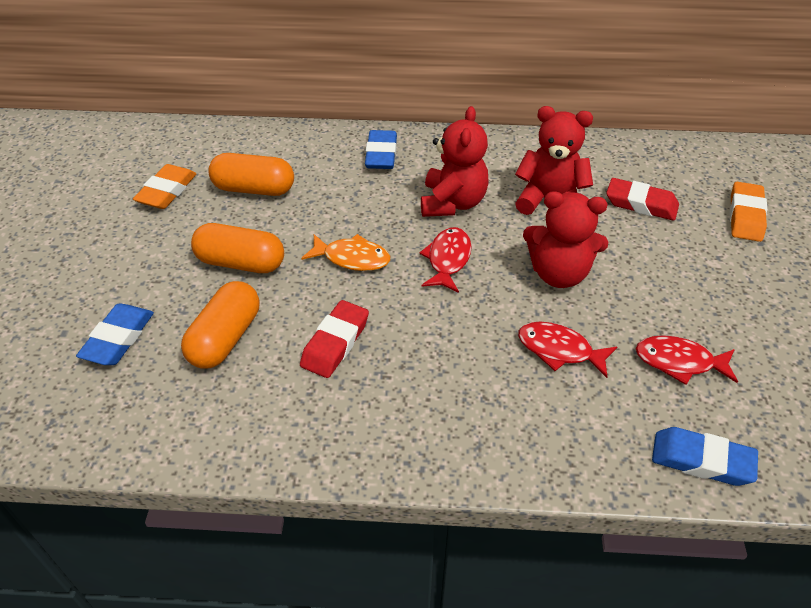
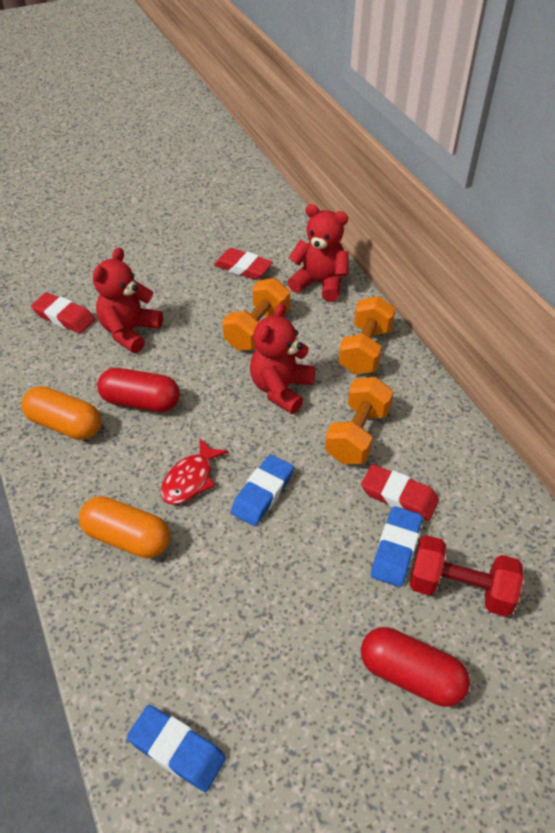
orange capsule: 3 -> 2
orange dumbbell: 0 -> 3
orange eraser: 2 -> 0
orange fish: 1 -> 0
red capsule: 0 -> 2
red dumbbell: 0 -> 1
red eraser: 2 -> 3
red fish: 3 -> 1

